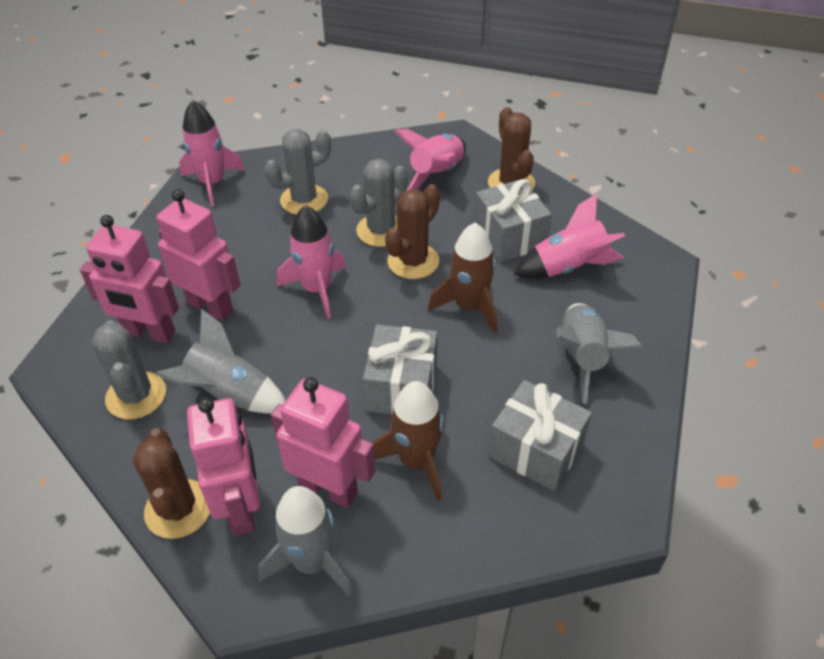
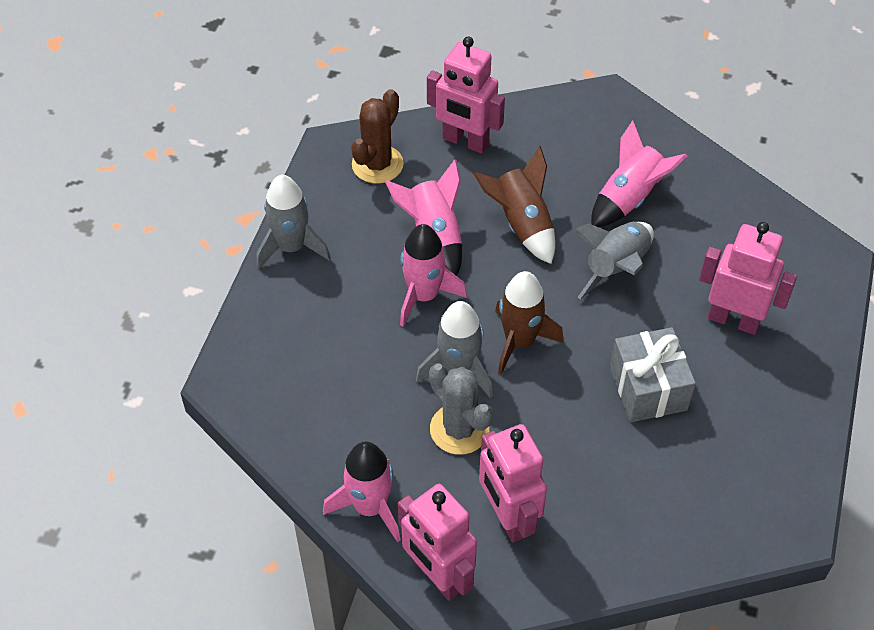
brown cactus: 3 -> 1
grey cactus: 3 -> 1
grey gift: 3 -> 1

